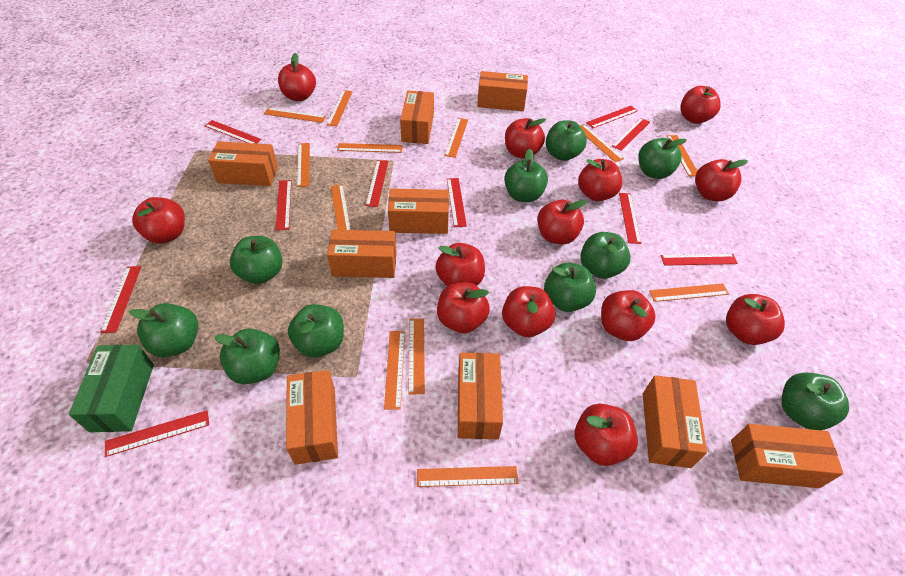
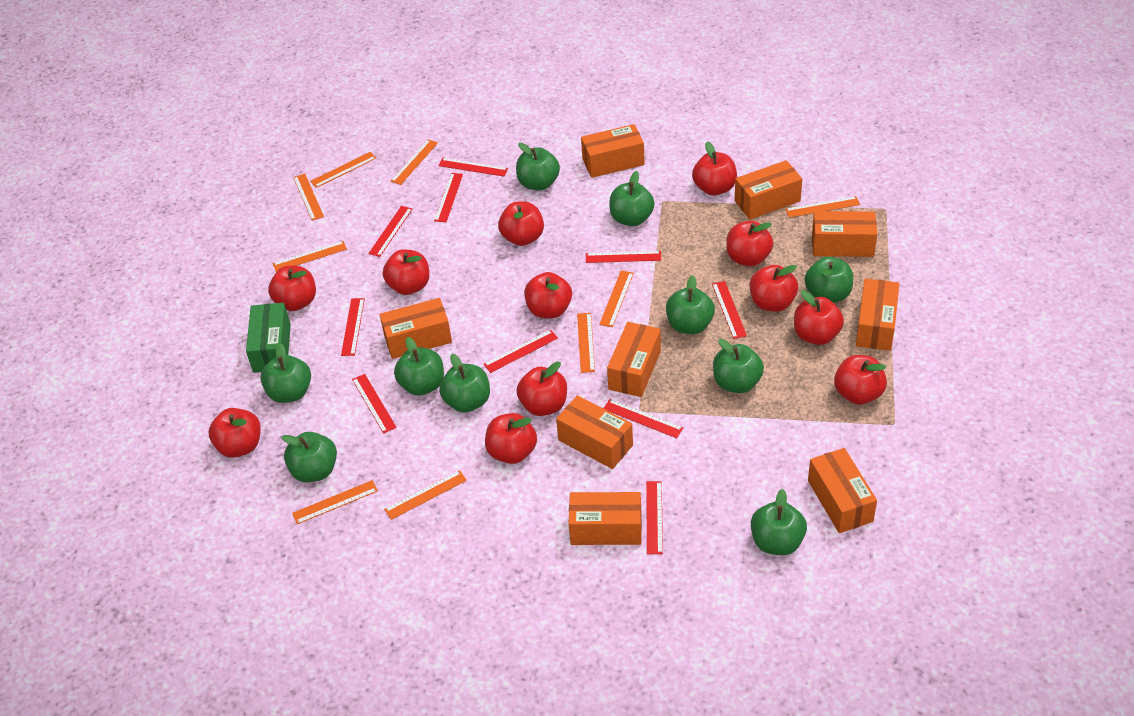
orange ruler: 12 -> 9
red apple: 13 -> 12

